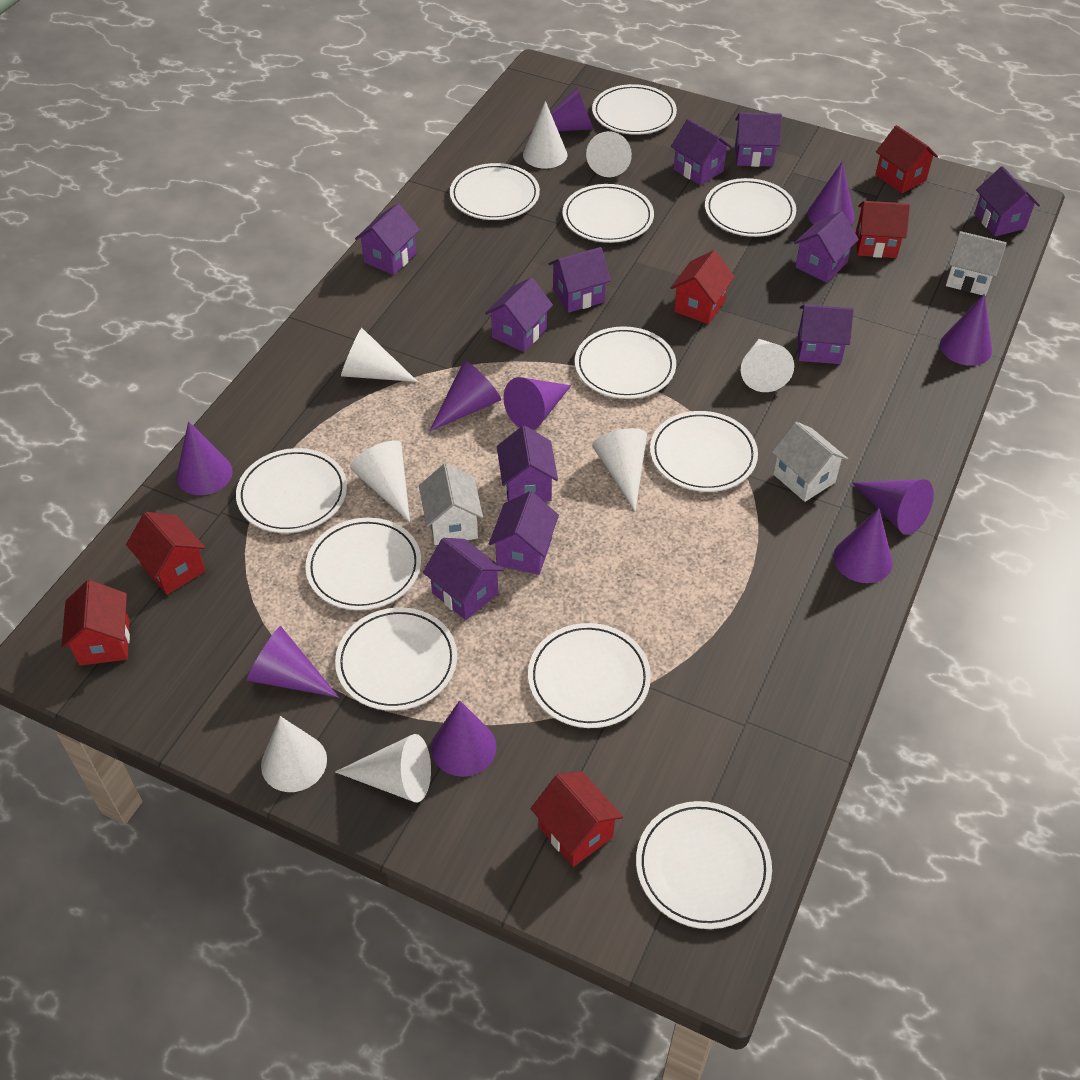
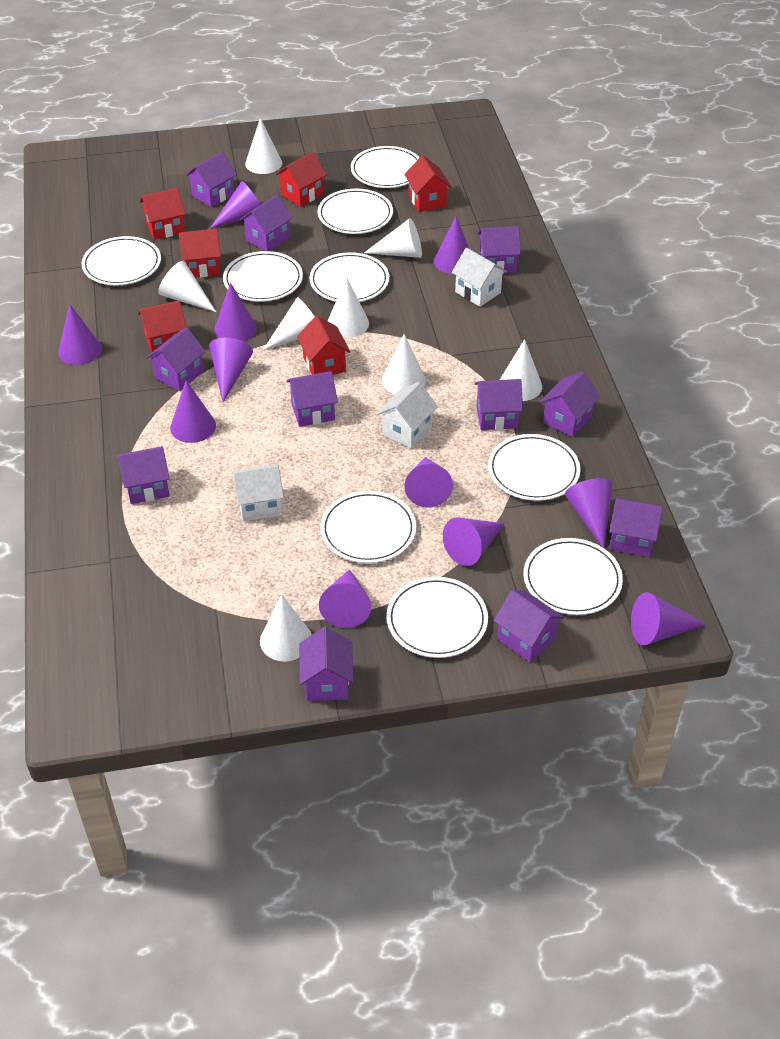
purple cone: 10 -> 11
white plate: 11 -> 9

